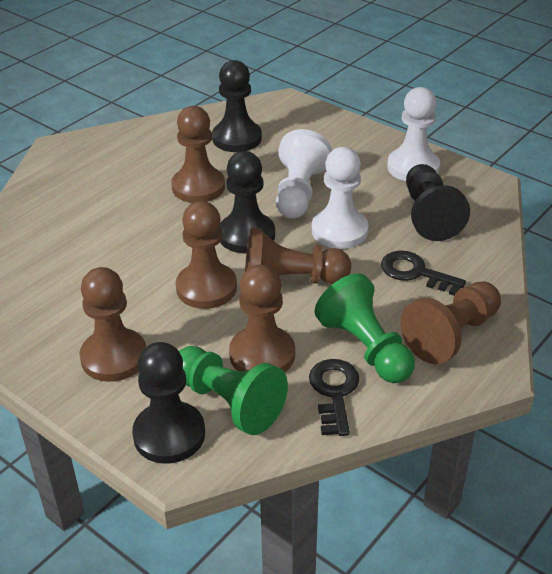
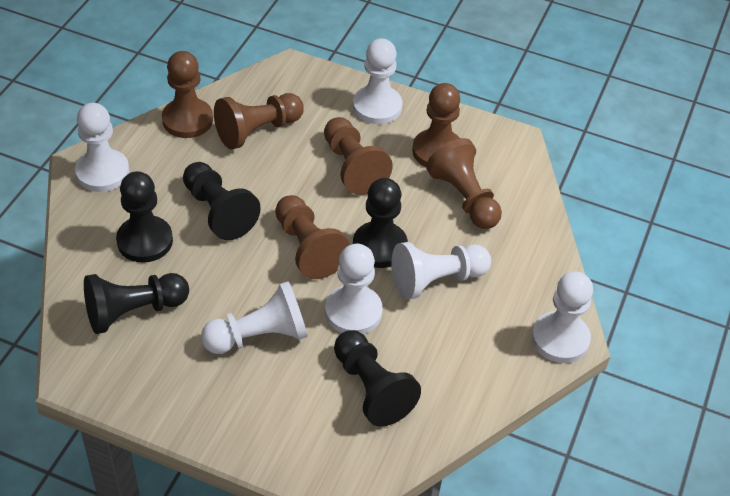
black key: 2 -> 0
black pawn: 4 -> 5
green pawn: 2 -> 0
white pawn: 3 -> 6

